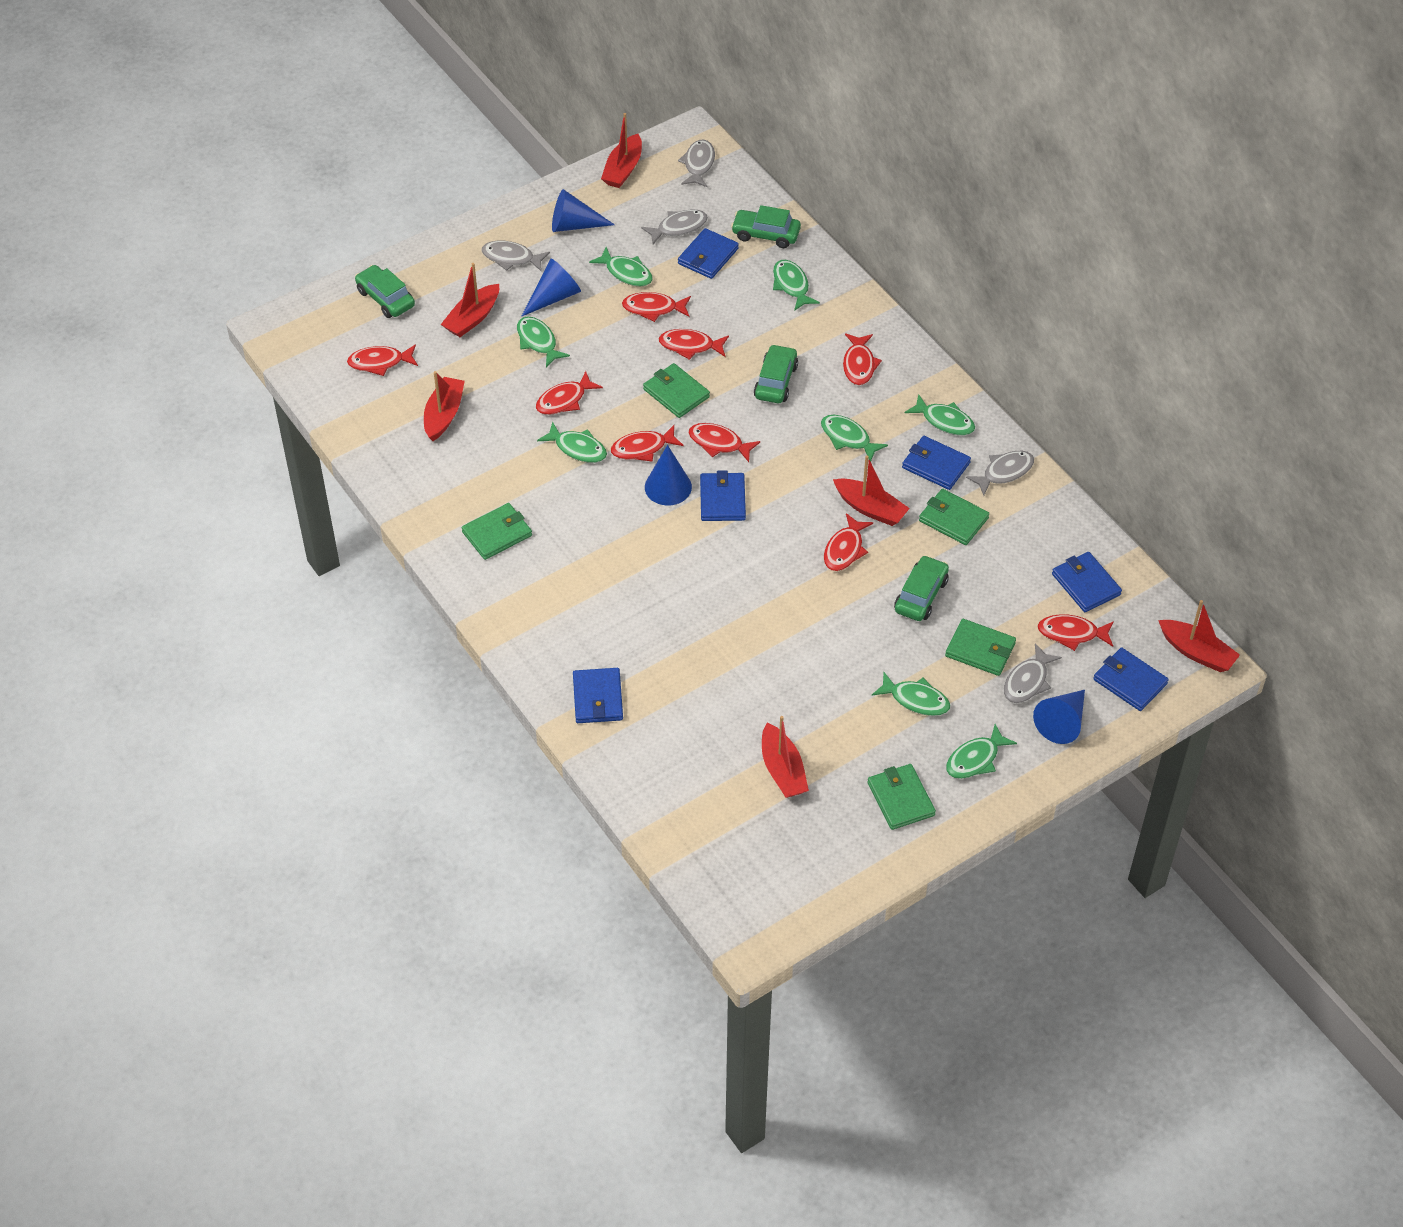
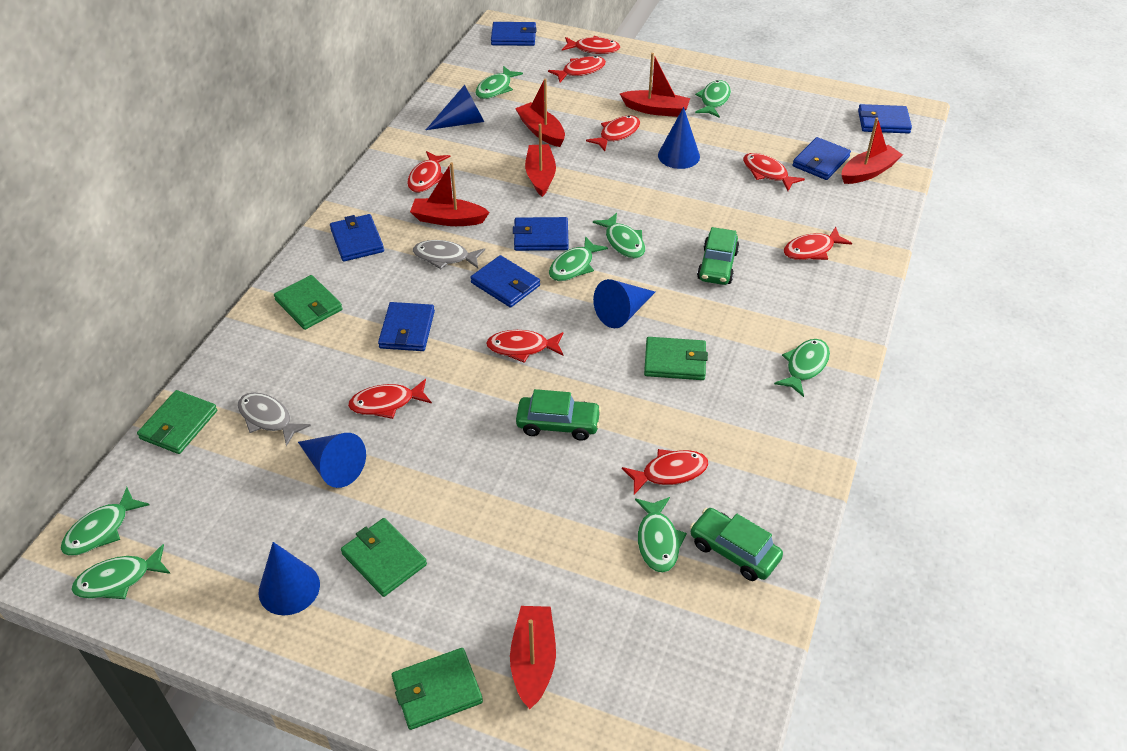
blue cone: 4 -> 5
blue wallet: 6 -> 7
green car: 4 -> 3
grey fish: 5 -> 2

